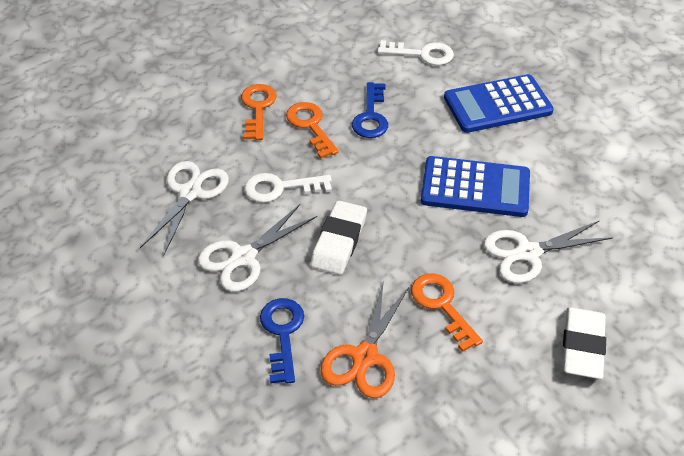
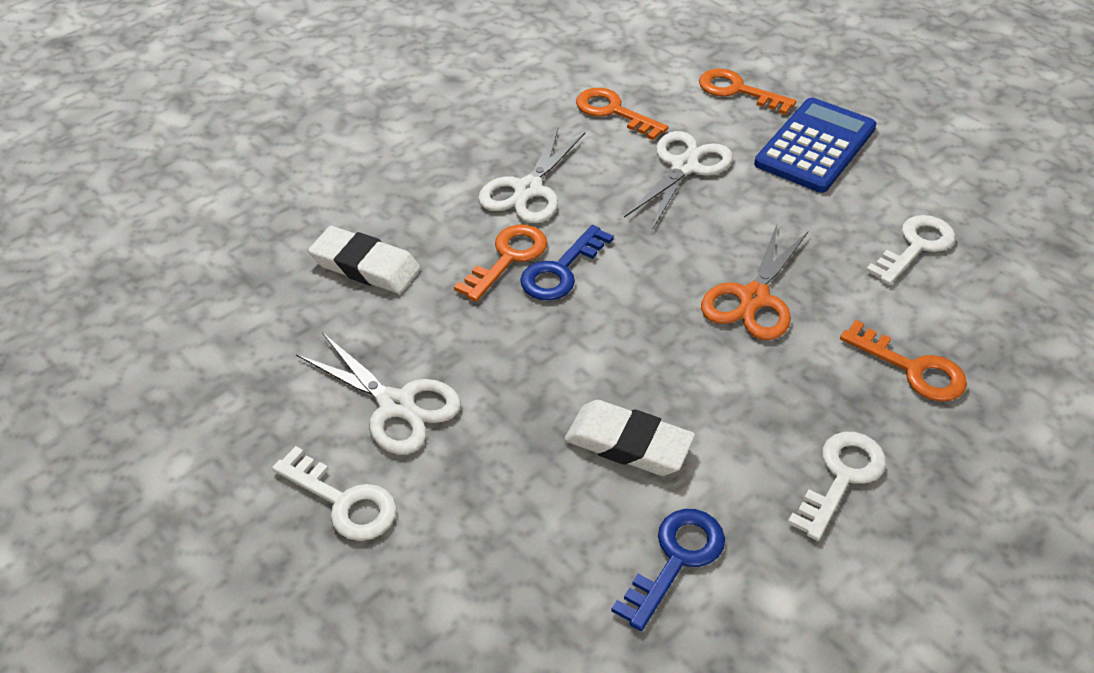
blue calculator: 2 -> 1
orange key: 3 -> 4
white key: 2 -> 3

